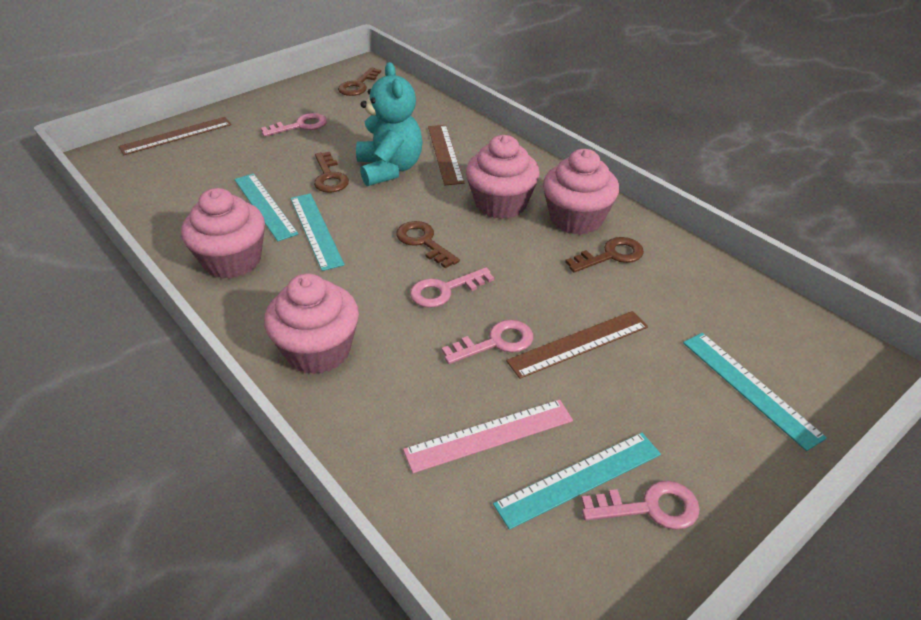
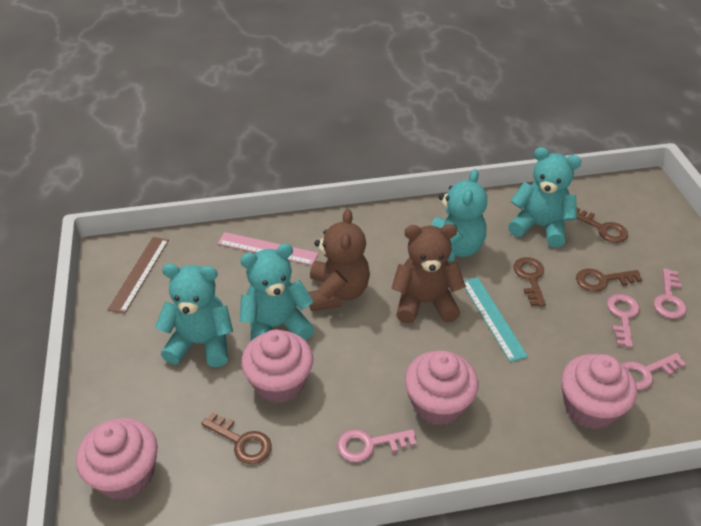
brown ruler: 3 -> 1
brown teddy bear: 0 -> 2
turquoise ruler: 4 -> 1
turquoise teddy bear: 1 -> 4

